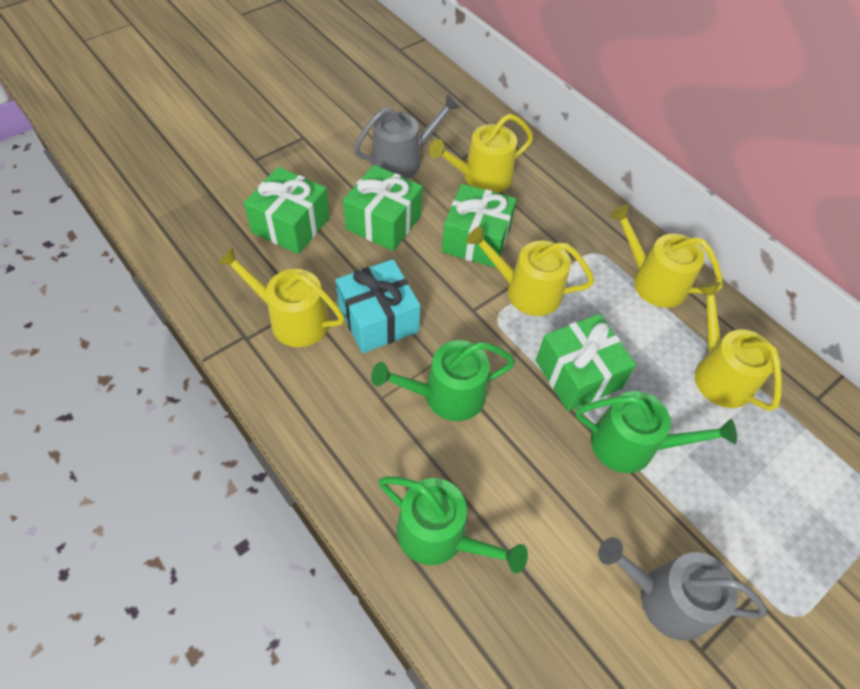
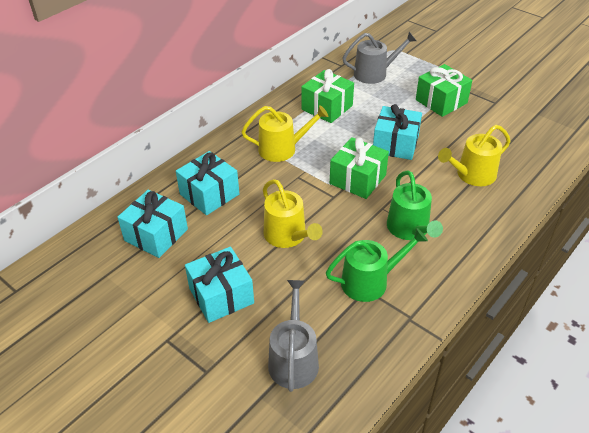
green gift: 4 -> 3
green watering can: 3 -> 2
turquoise gift: 1 -> 4
yellow watering can: 5 -> 3

